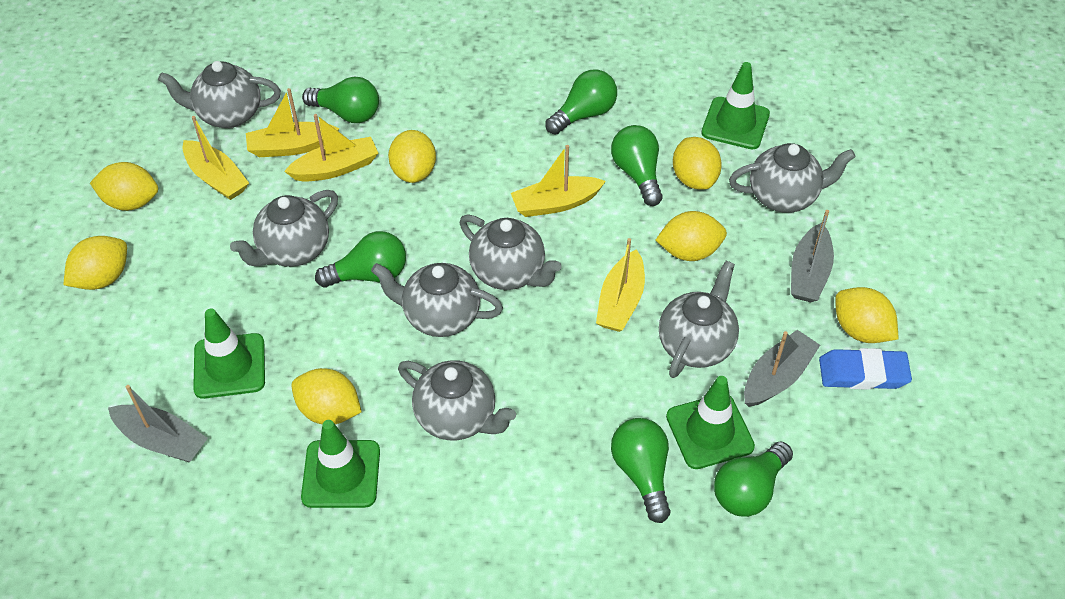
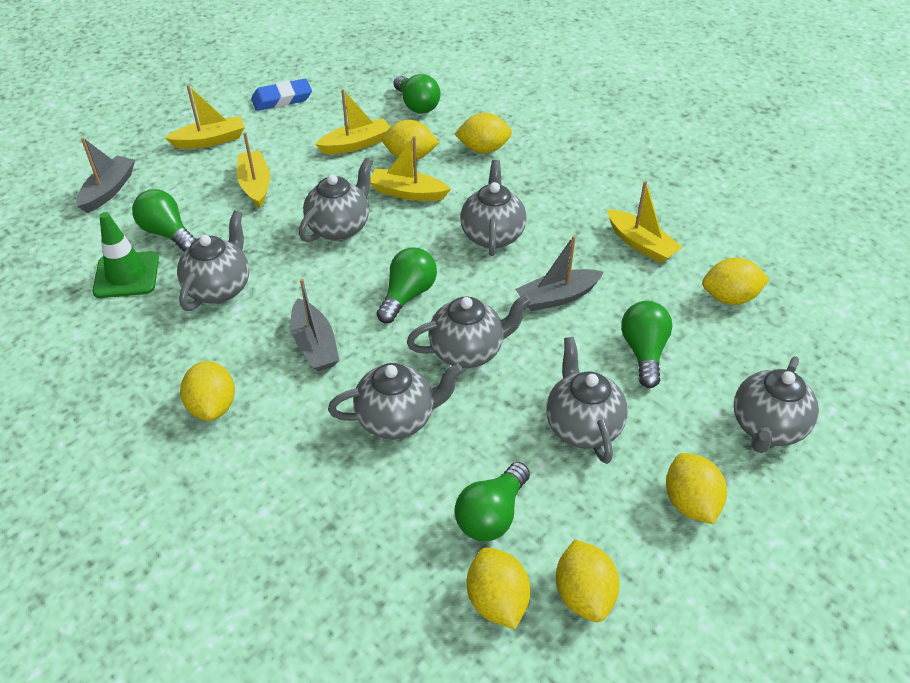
green light bulb: 6 -> 5
green traffic cone: 4 -> 1

